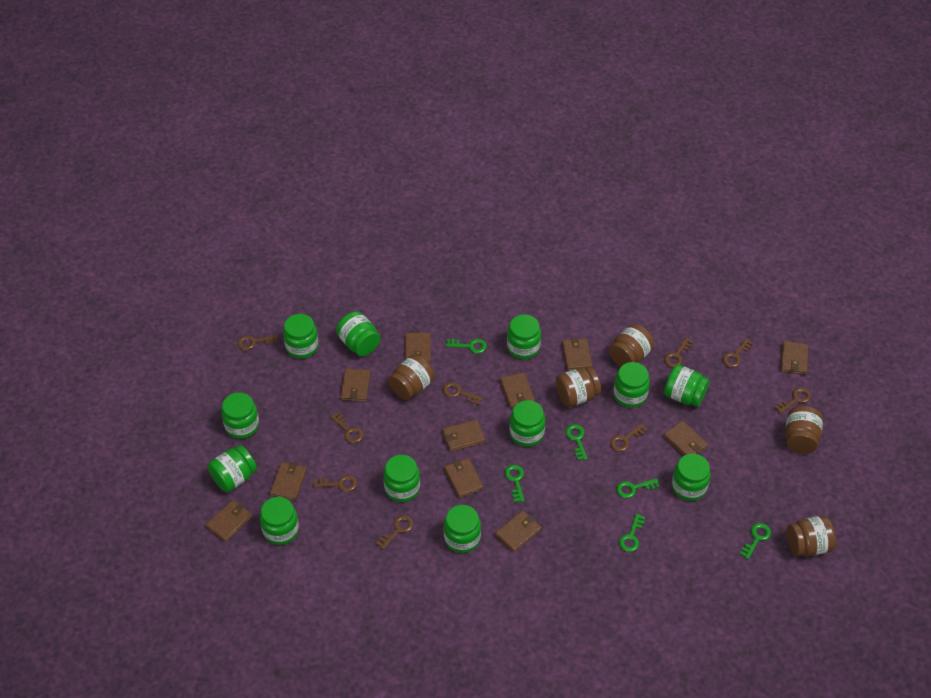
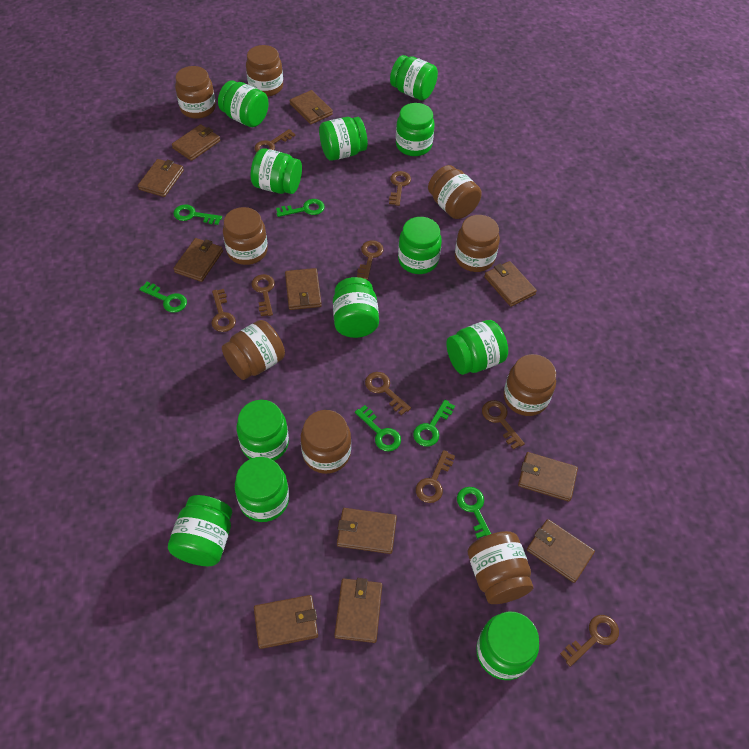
brown jar: 5 -> 9

